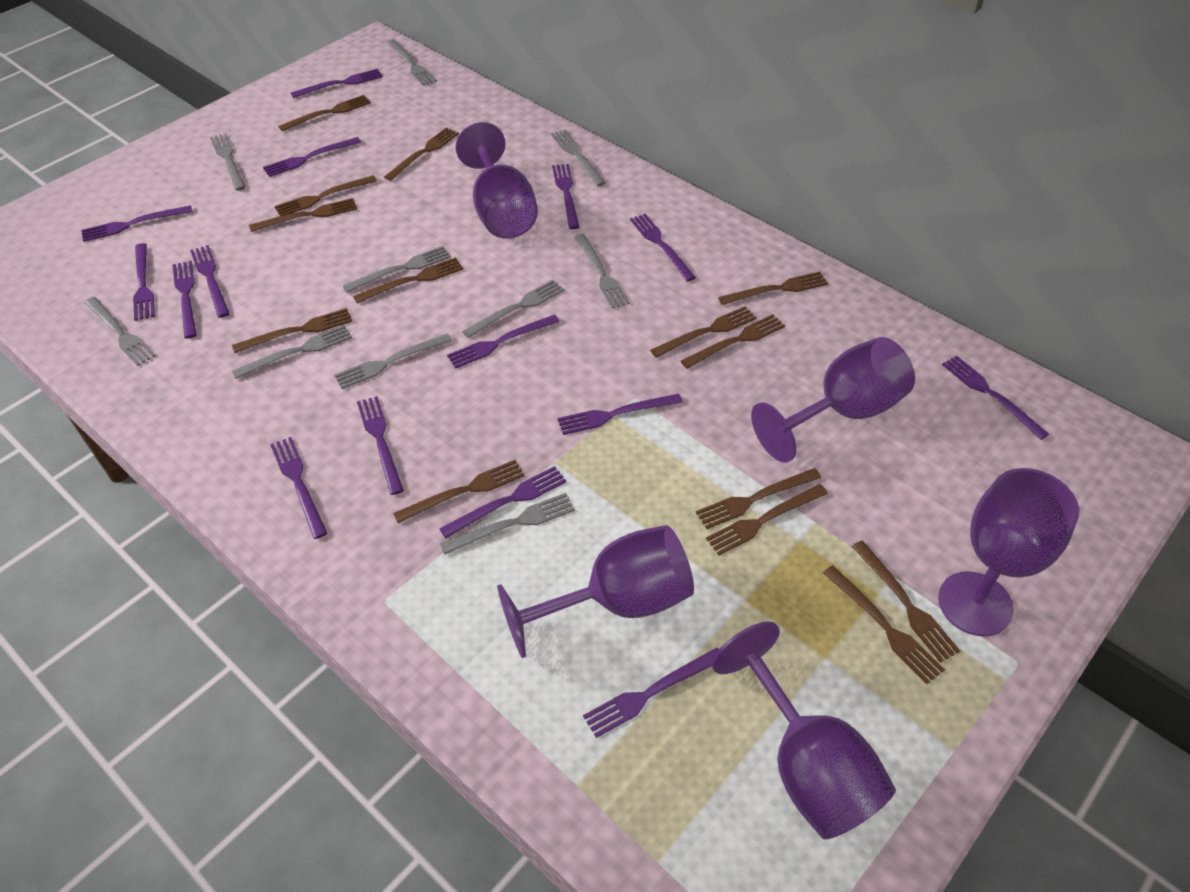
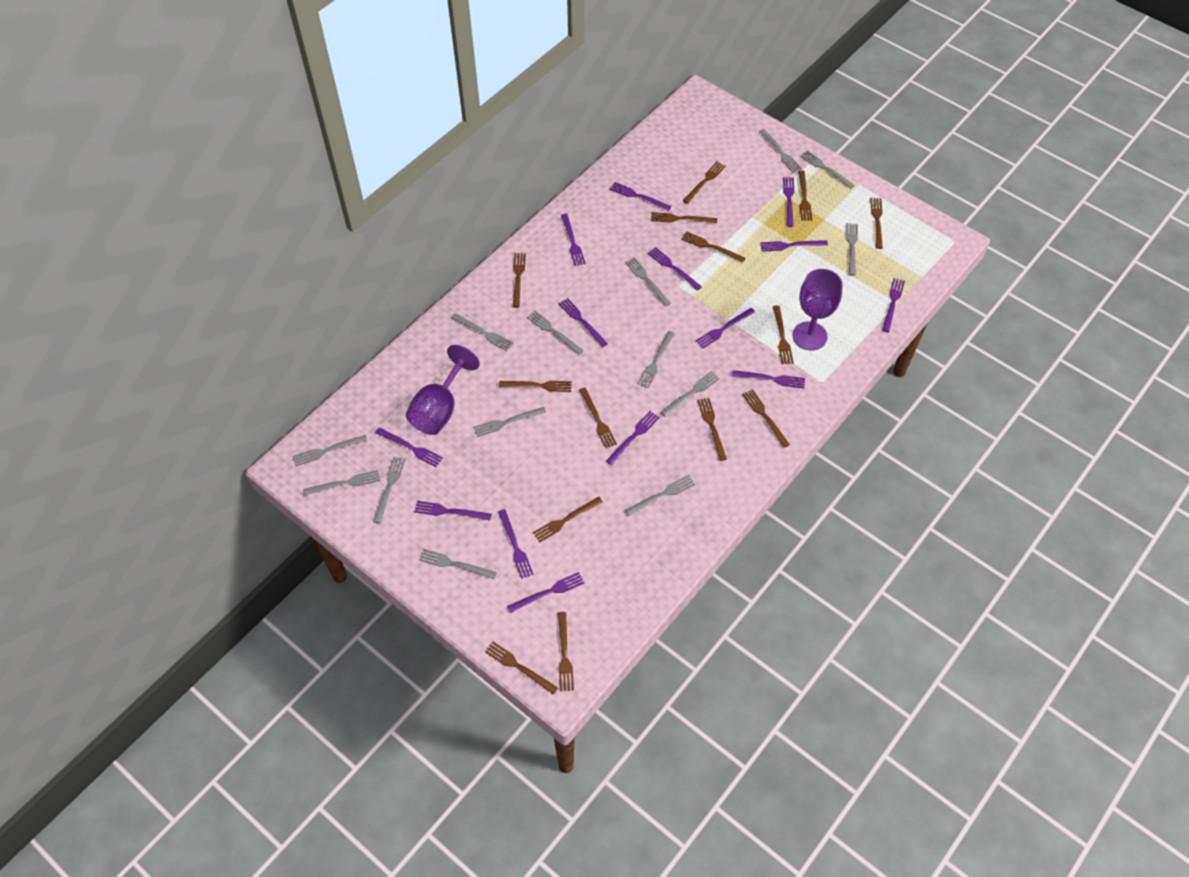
grey fork: 10 -> 14
purple fork: 15 -> 14
purple goblet: 5 -> 2

